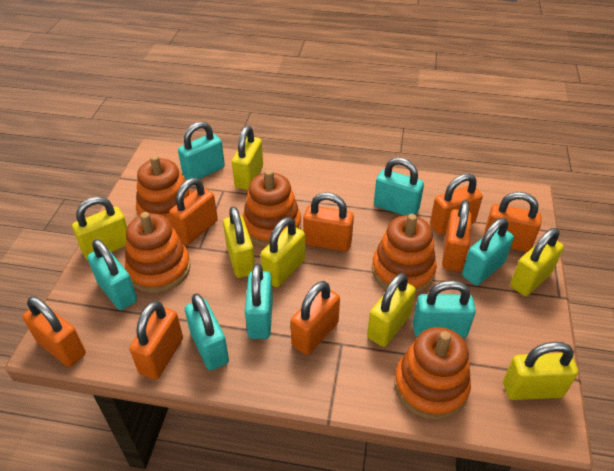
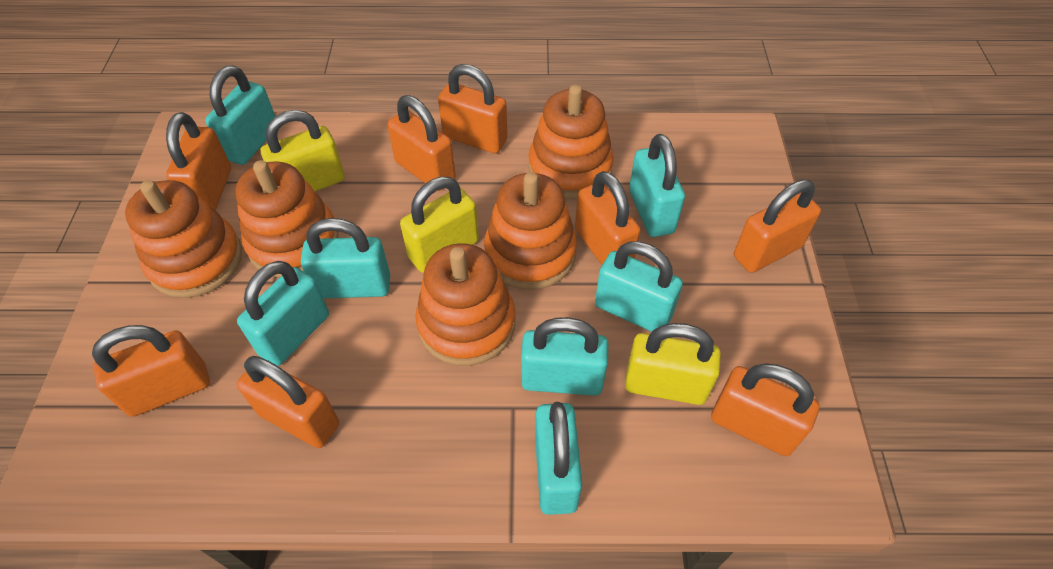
yellow padlock: 7 -> 3

